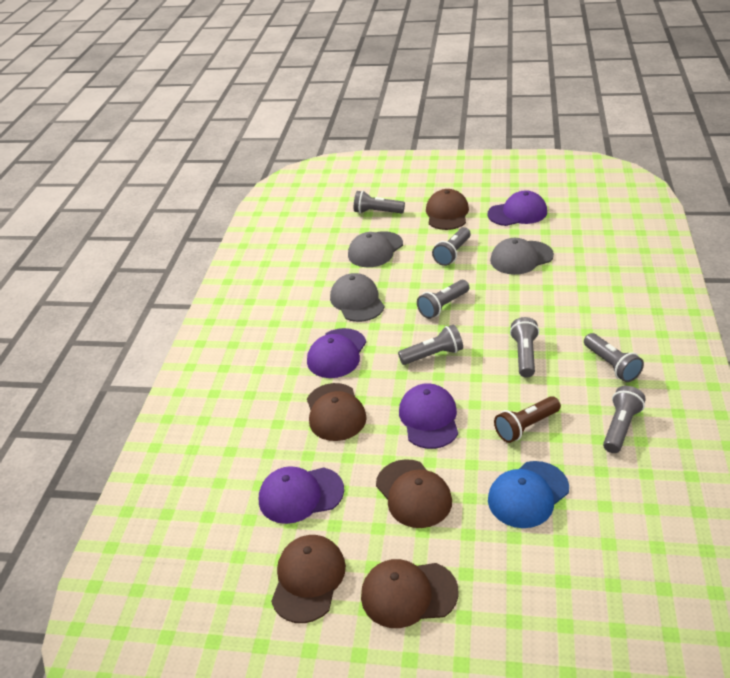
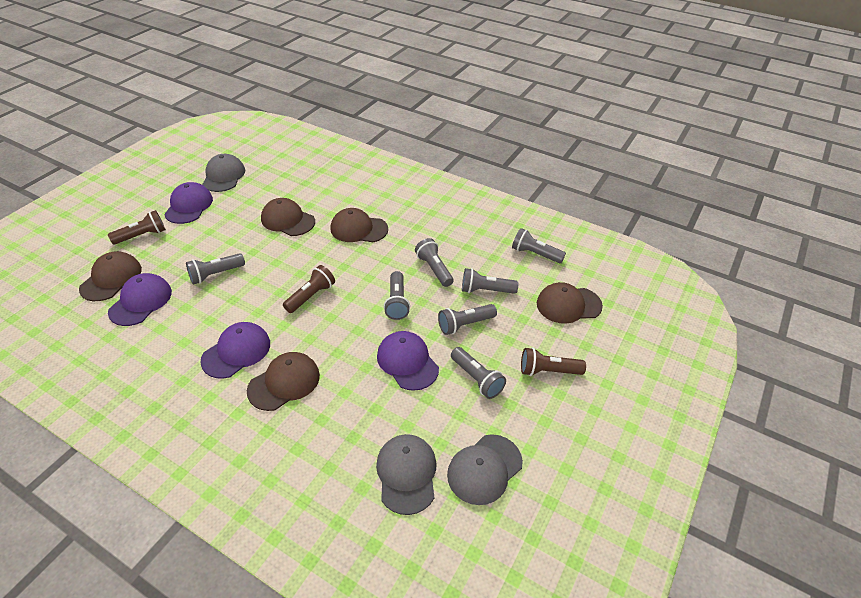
blue cap: 1 -> 0
brown flashlight: 1 -> 3

